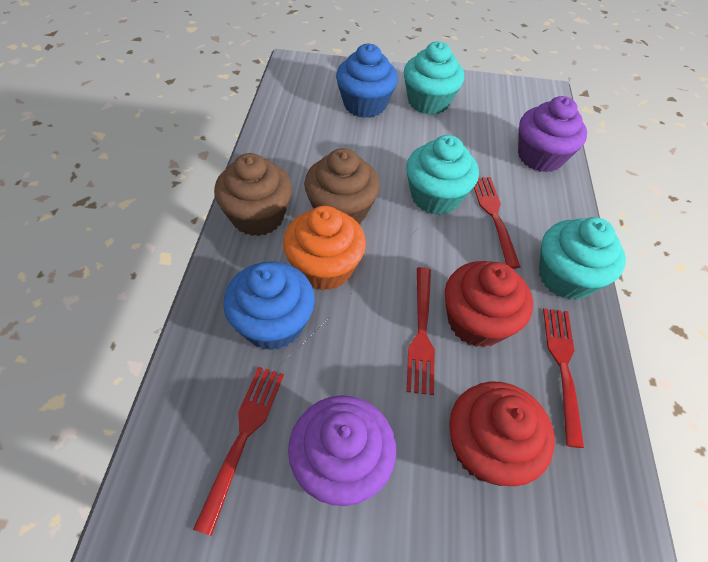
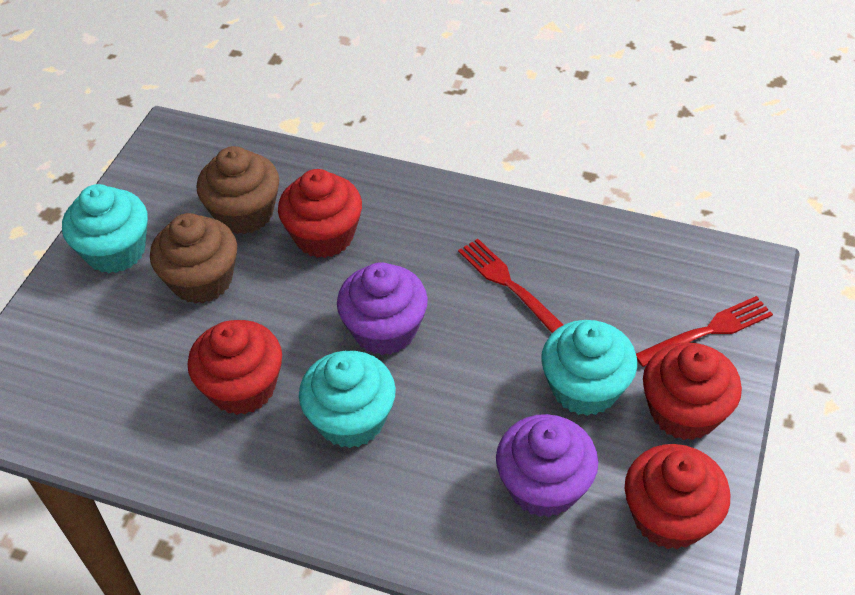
blue cupcake: 2 -> 0
orange cupcake: 1 -> 0
red cupcake: 2 -> 4
red fork: 4 -> 2

